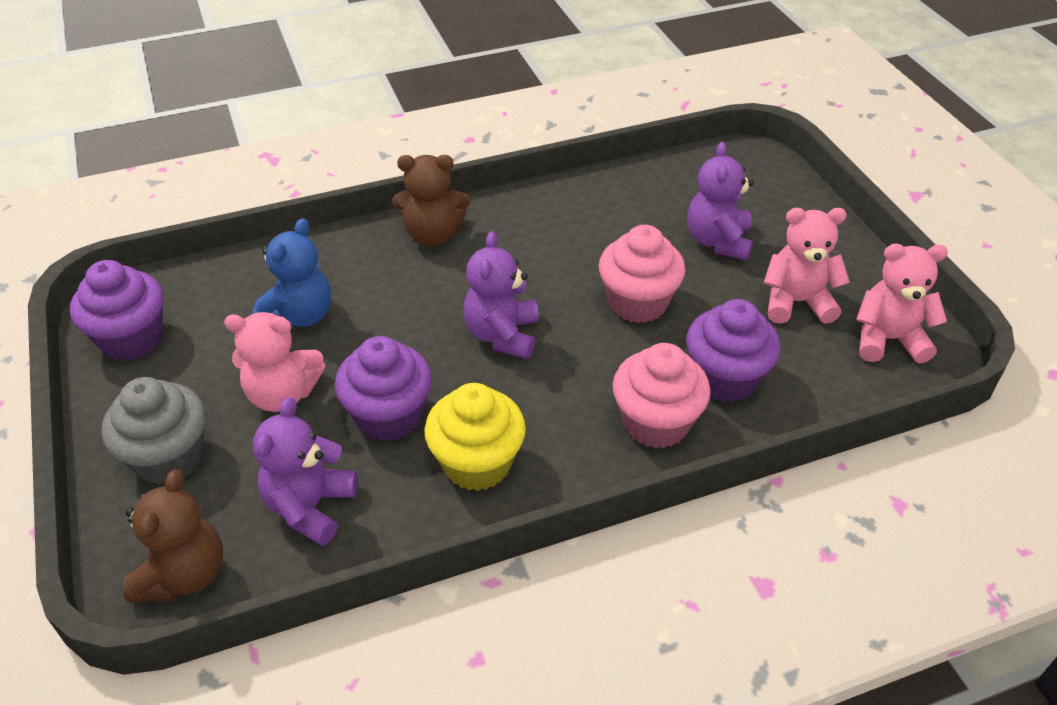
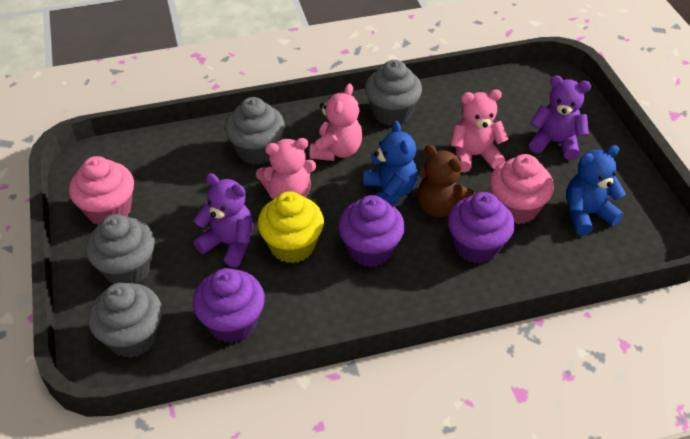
blue teddy bear: 1 -> 2
brown teddy bear: 2 -> 1
grey cupcake: 1 -> 4
purple teddy bear: 3 -> 2

